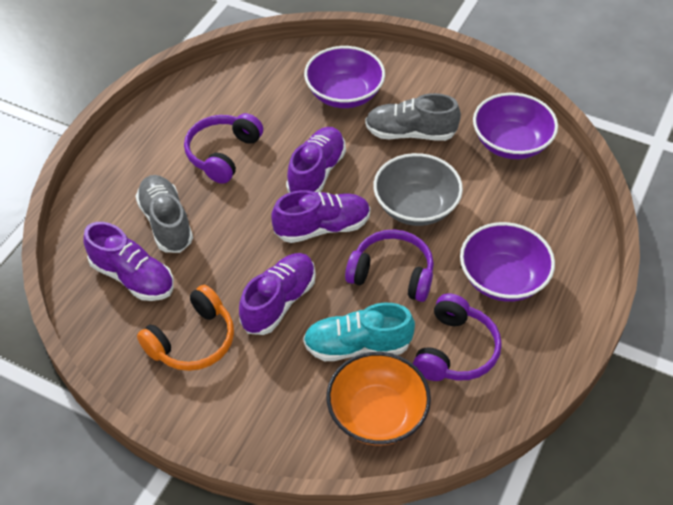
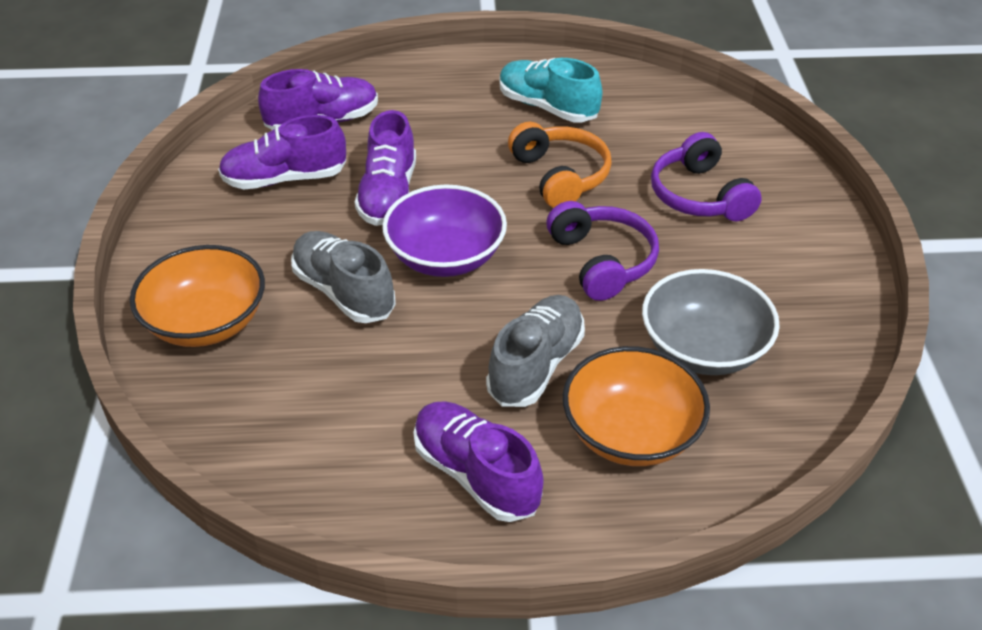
orange bowl: 1 -> 2
purple bowl: 3 -> 1
purple headphones: 3 -> 2

